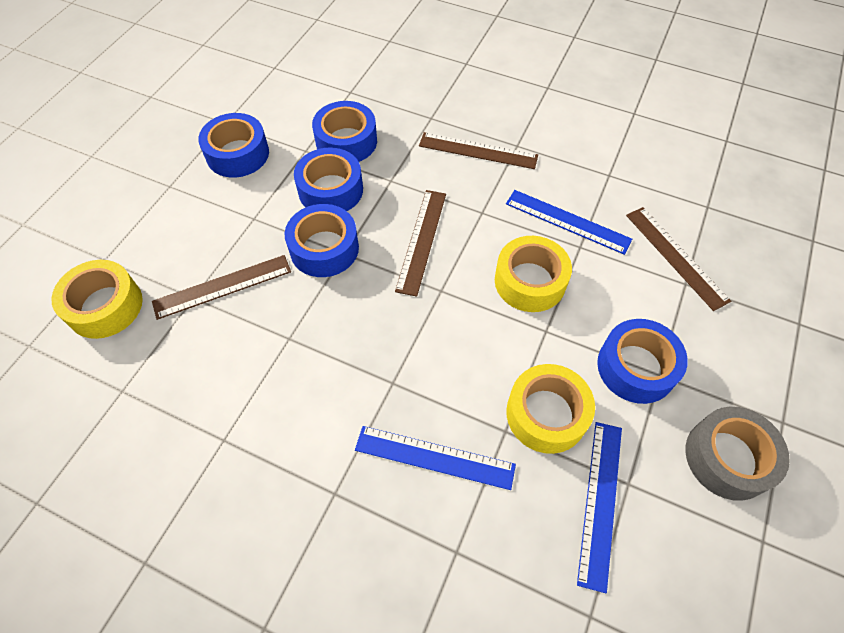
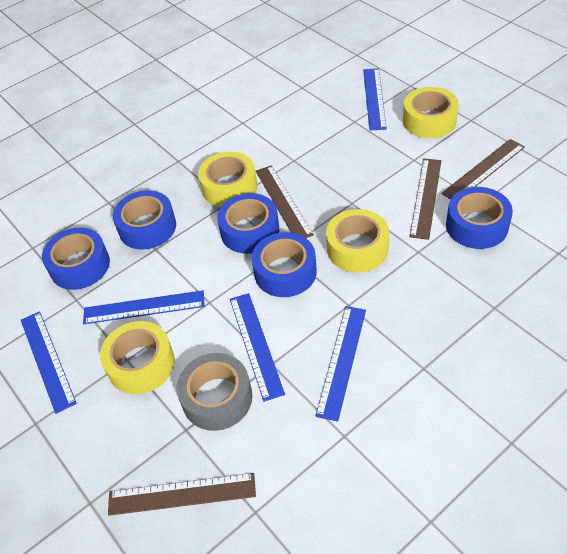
blue ruler: 3 -> 5
yellow tape: 3 -> 4

